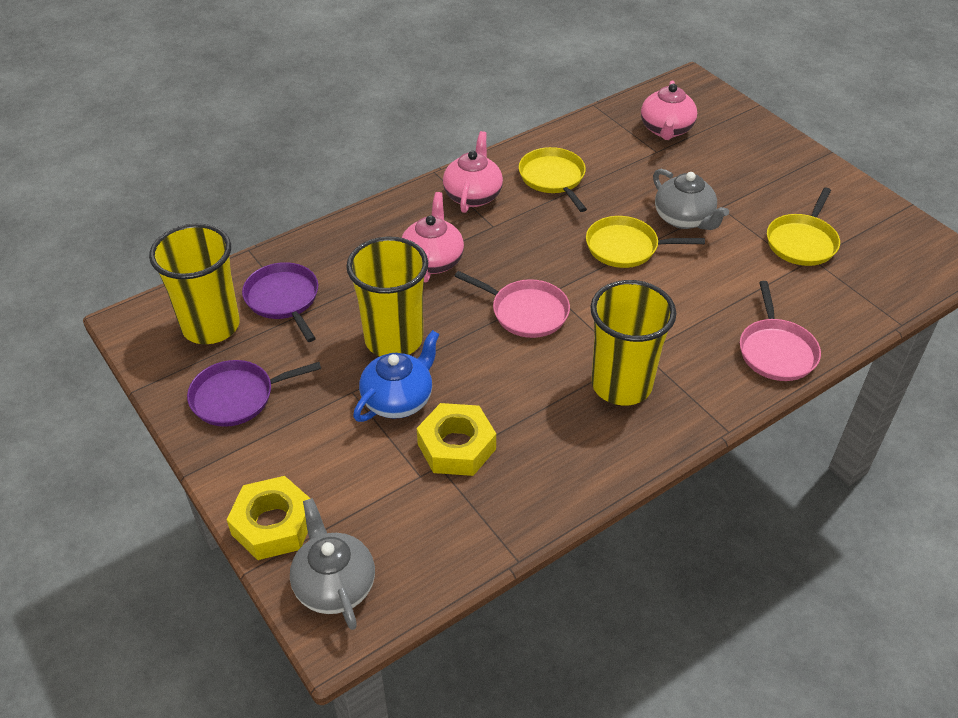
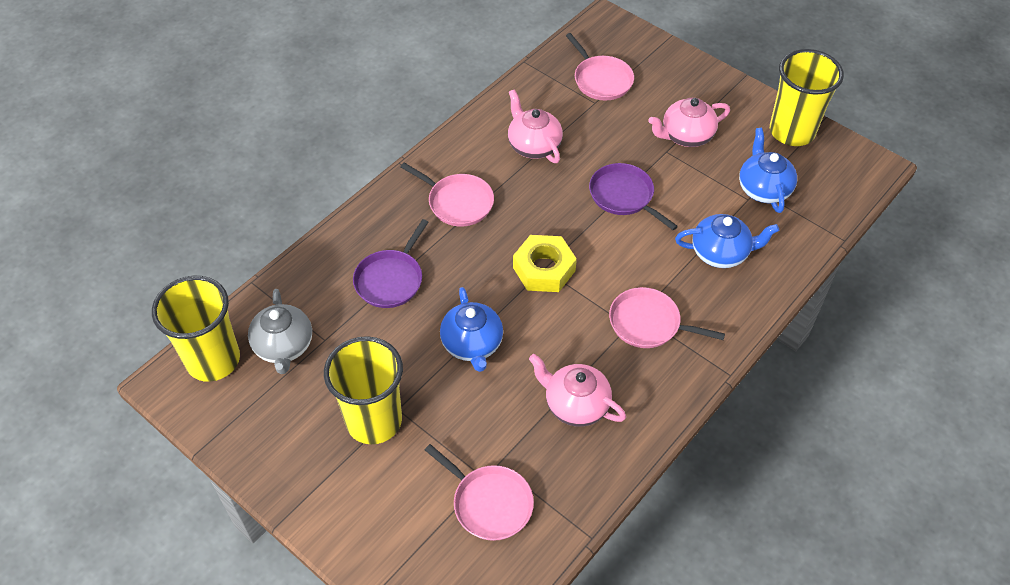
blue teapot: 1 -> 3
grey teapot: 2 -> 1
pink pan: 2 -> 4
yellow nut: 2 -> 1
yellow pan: 3 -> 0

